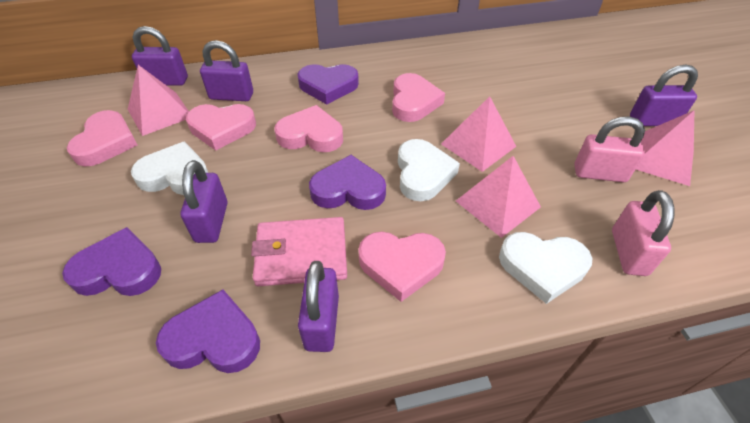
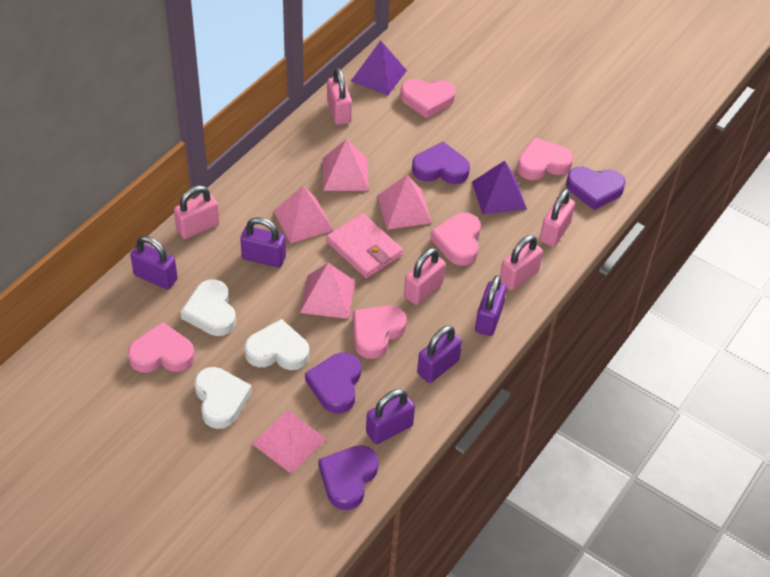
pink padlock: 2 -> 5
pink pyramid: 4 -> 5
purple pyramid: 0 -> 2

